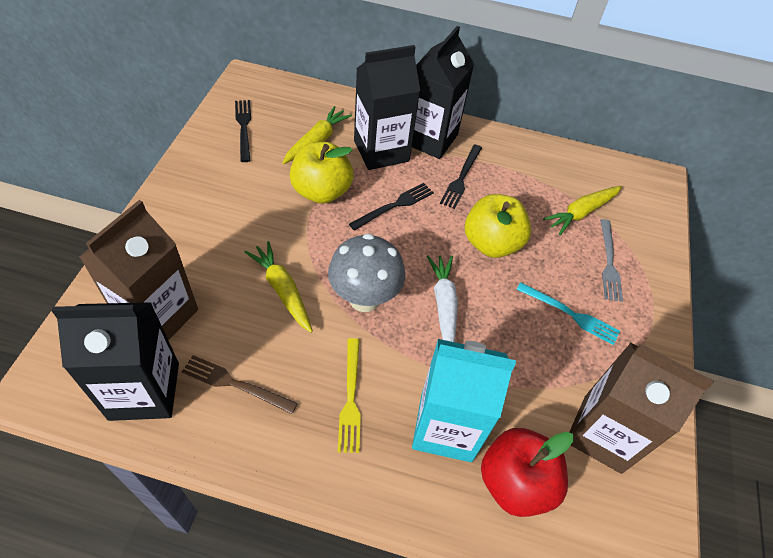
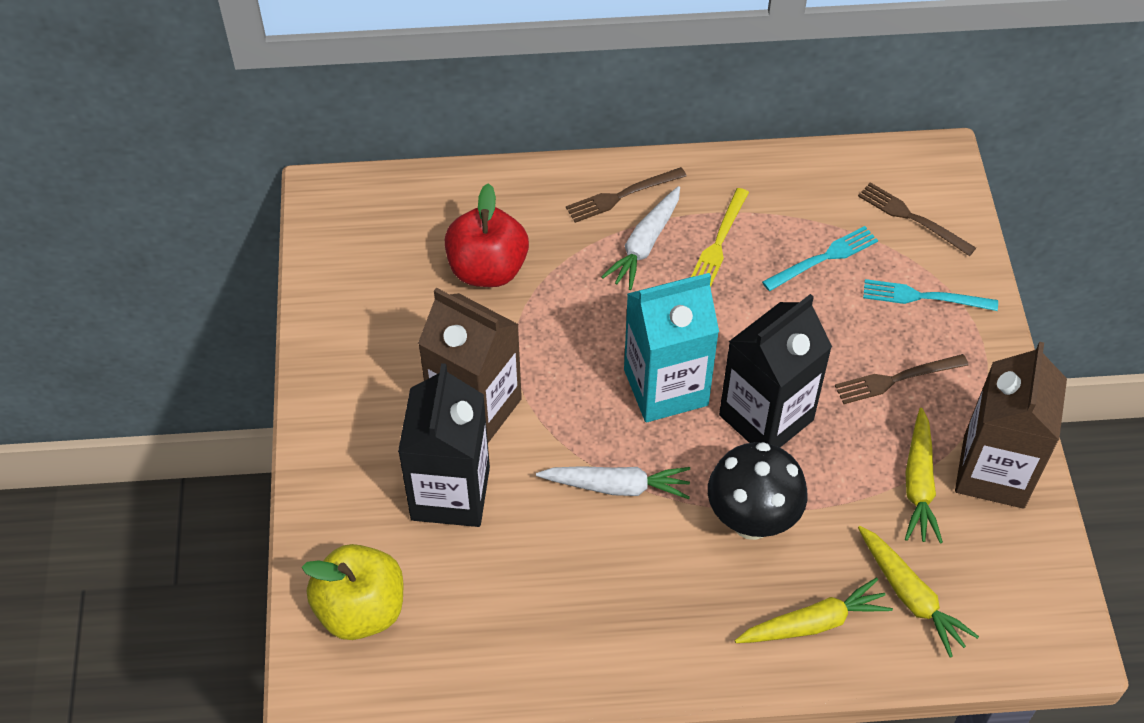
black carton: 3 -> 2
black fork: 3 -> 0
black mushroom: 0 -> 1
brown fork: 1 -> 3
grey fork: 1 -> 0
grey mushroom: 1 -> 0
turquoise fork: 1 -> 2
white carrot: 1 -> 2
yellow apple: 2 -> 1

